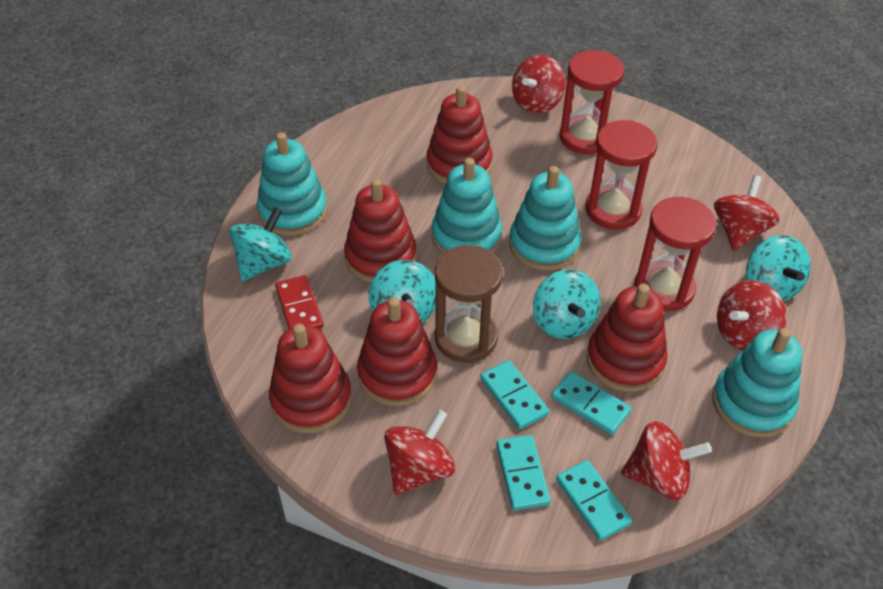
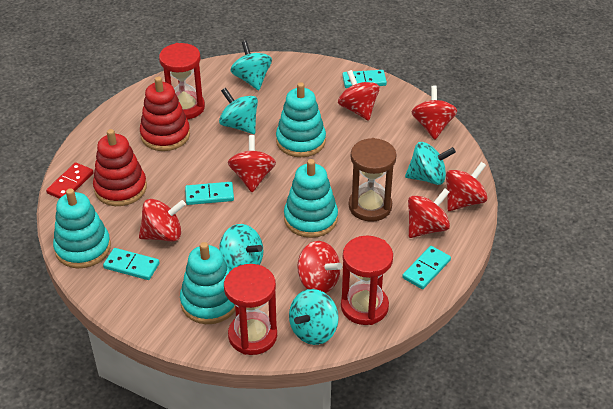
red spinning top: 5 -> 7
red stacking toy: 5 -> 2
turquoise spinning top: 4 -> 5

